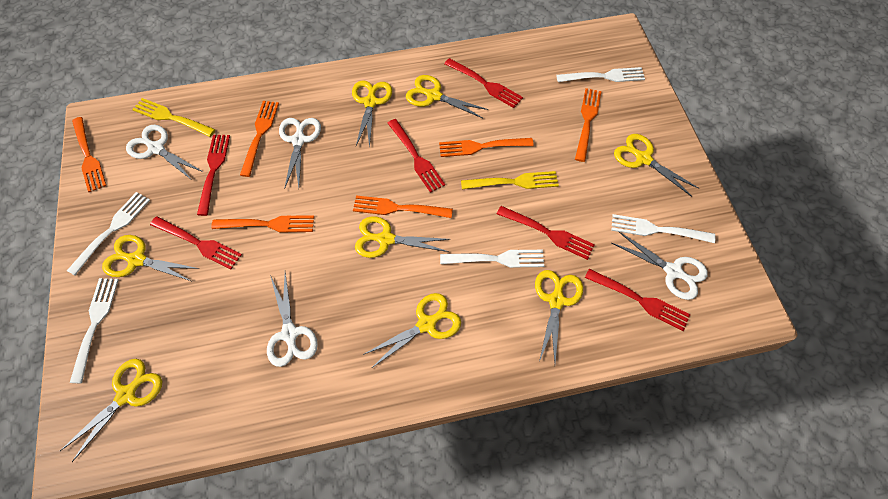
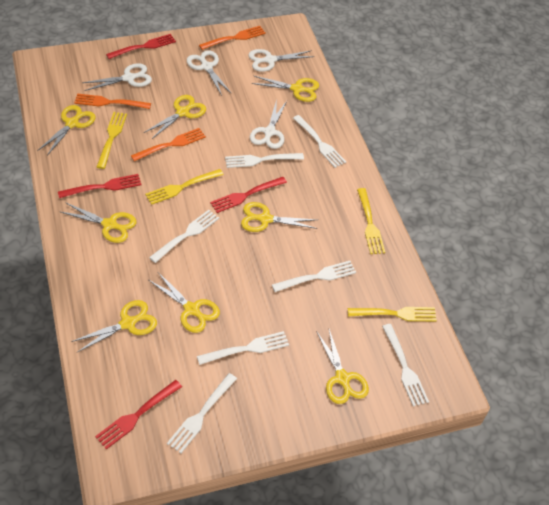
orange fork: 6 -> 3
red fork: 6 -> 4
white fork: 5 -> 7
yellow fork: 2 -> 4

